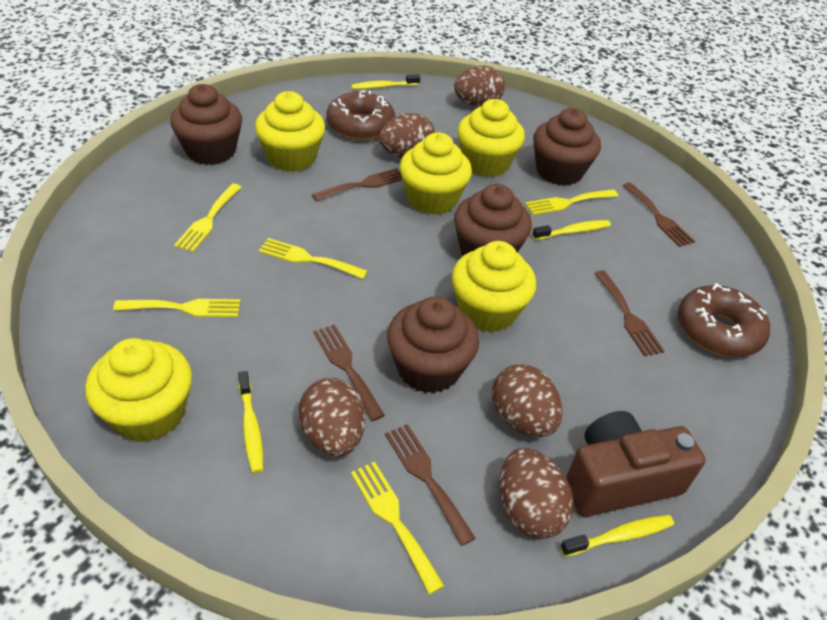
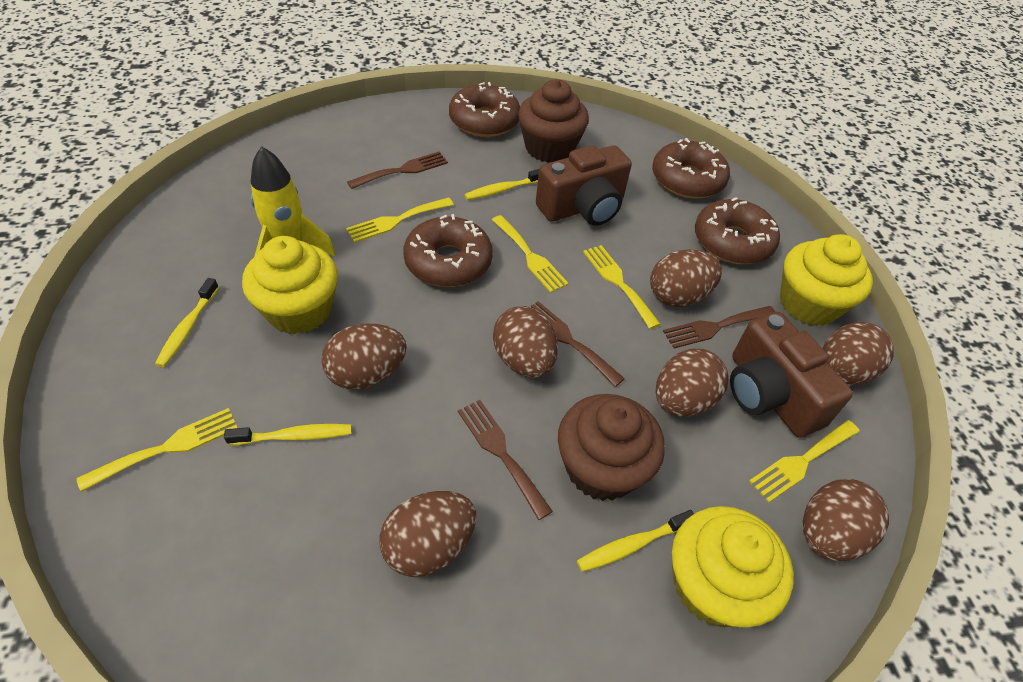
brown camera: 1 -> 2
brown cupcake: 4 -> 2
brown donut: 2 -> 4
brown egg: 5 -> 7
brown fork: 5 -> 4
yellow cupcake: 5 -> 3
yellow rocket: 0 -> 1

